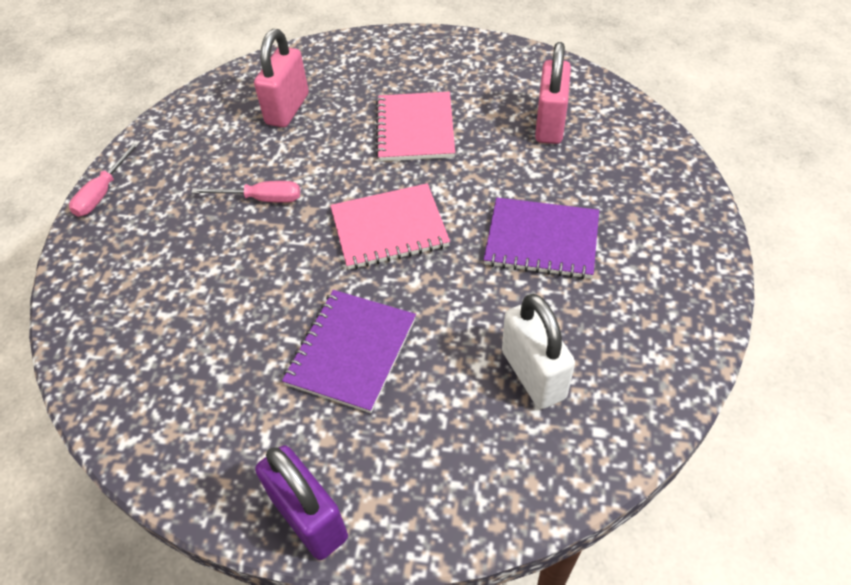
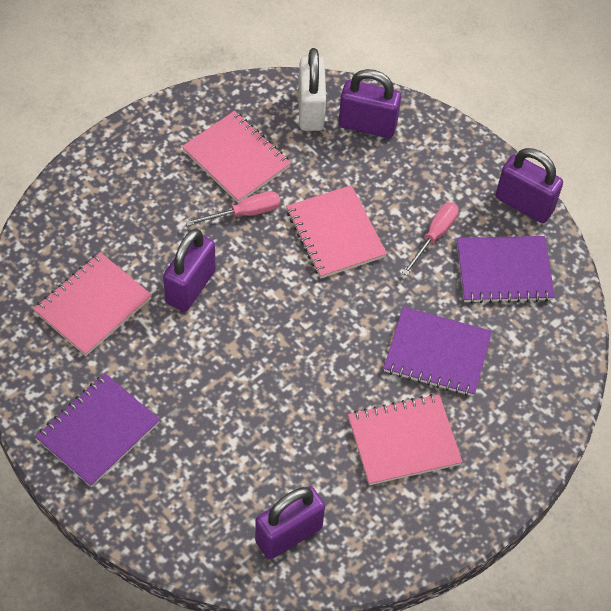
pink notebook: 2 -> 4
pink padlock: 2 -> 0
purple notebook: 2 -> 3
purple padlock: 1 -> 4

